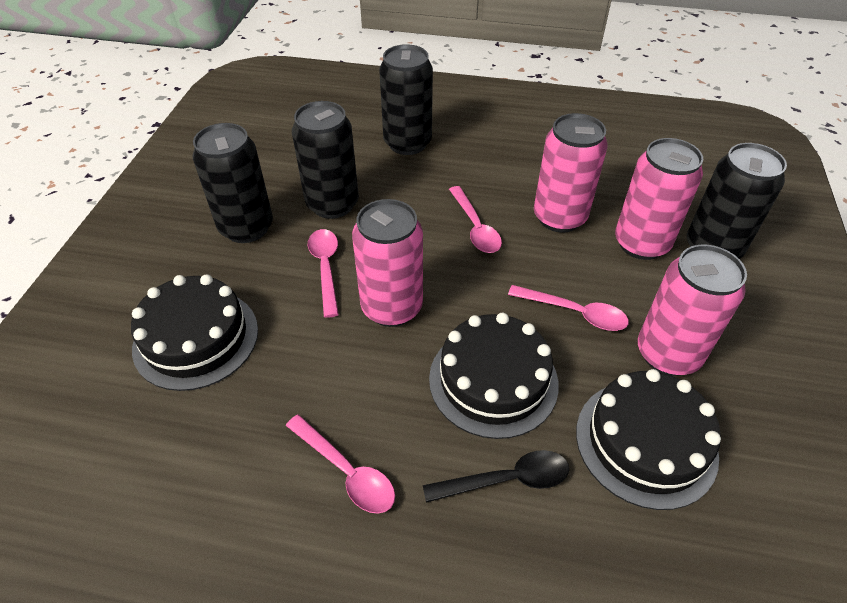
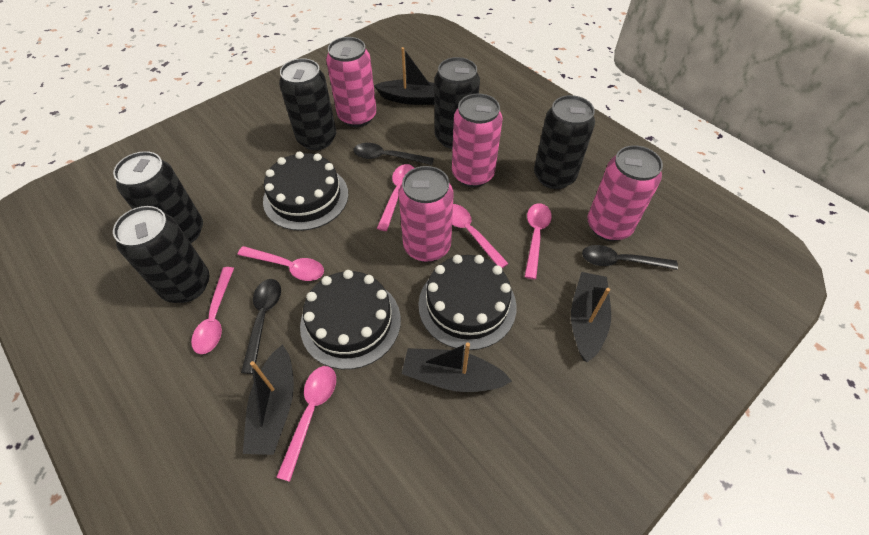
black boat: 0 -> 4
black can: 4 -> 5
black spoon: 1 -> 3
pink spoon: 4 -> 6

